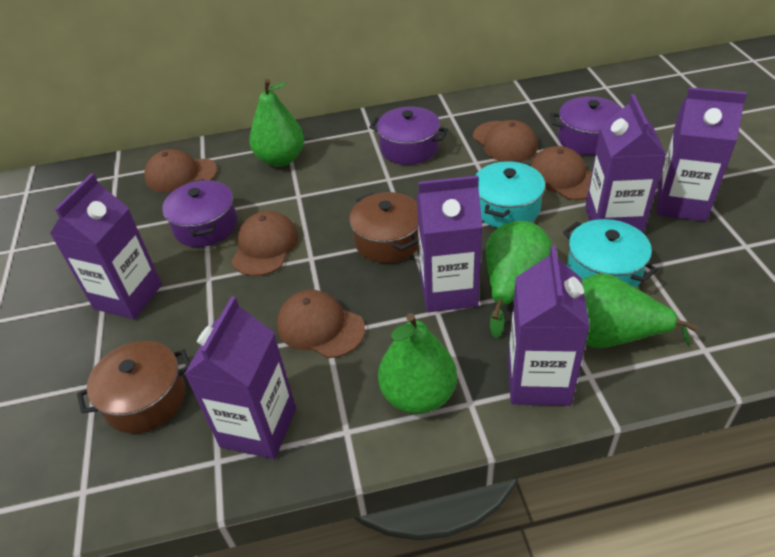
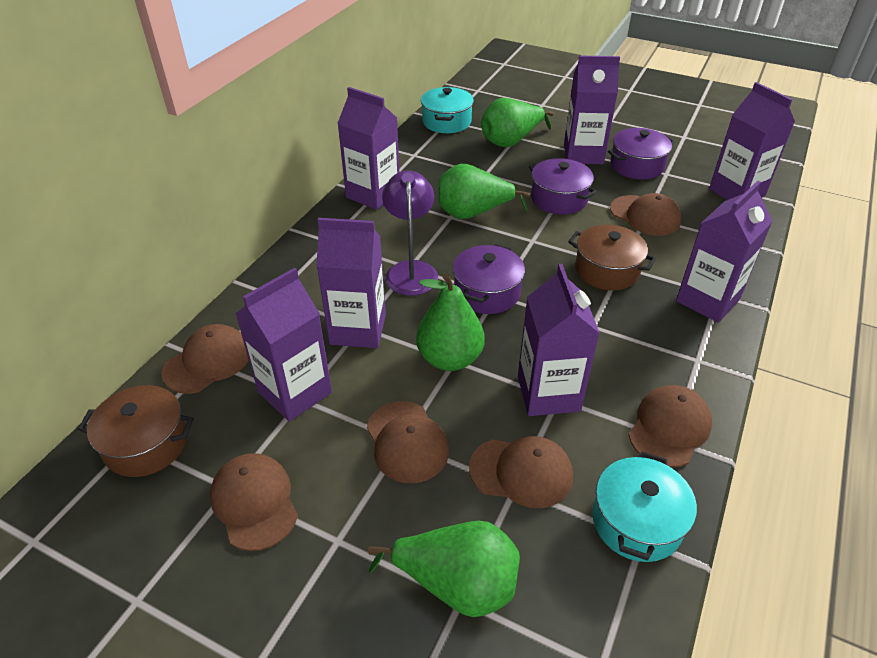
brown cap: 5 -> 6
purple carton: 6 -> 7
purple lamp: 0 -> 1

